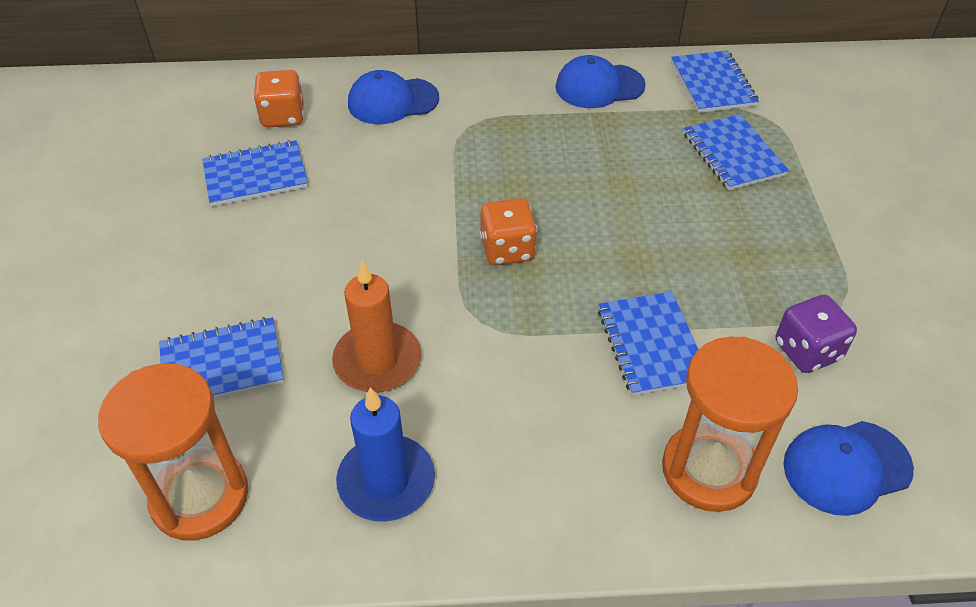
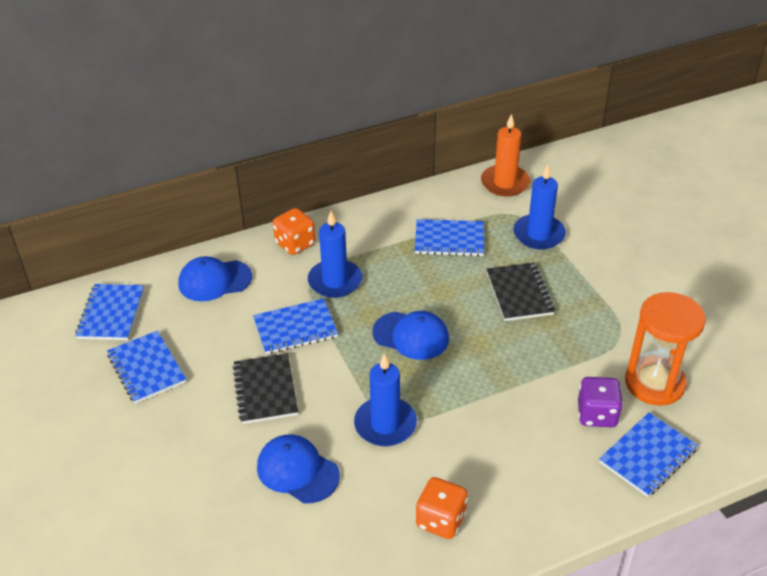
black notebook: 0 -> 2
blue candle: 1 -> 3
orange hourglass: 2 -> 1

